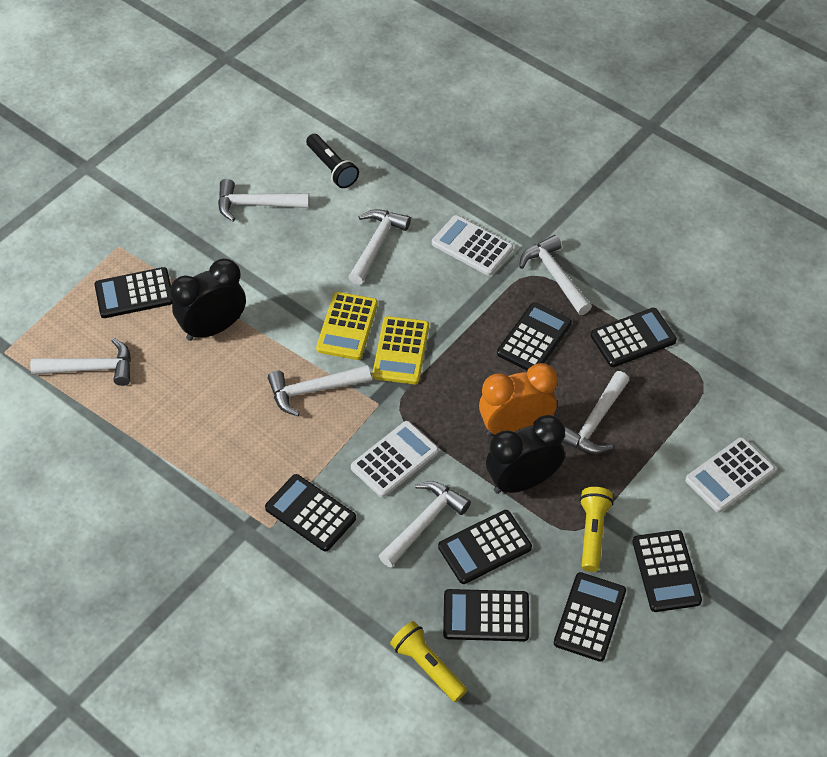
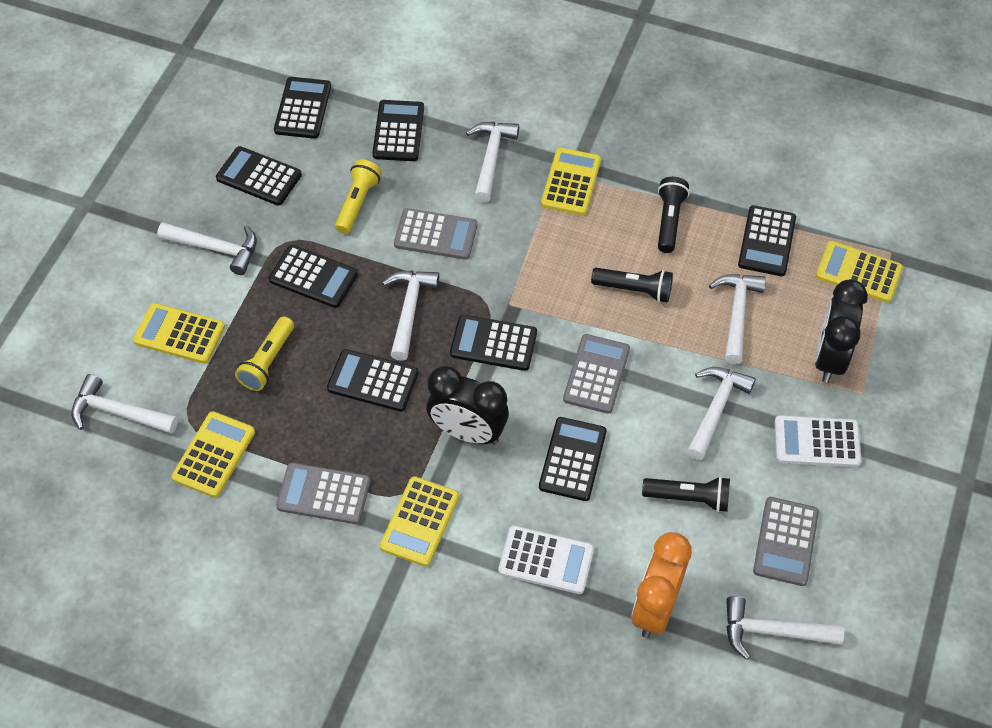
black flashlight: 1 -> 3
grey calculator: 0 -> 4
white calculator: 3 -> 2
yellow calculator: 2 -> 5

